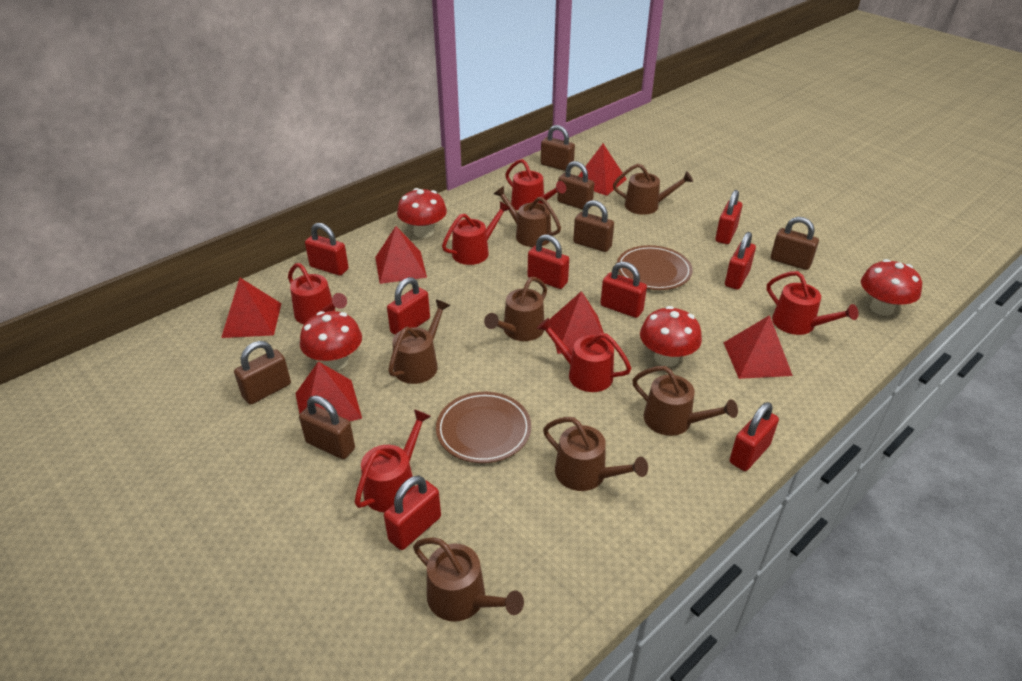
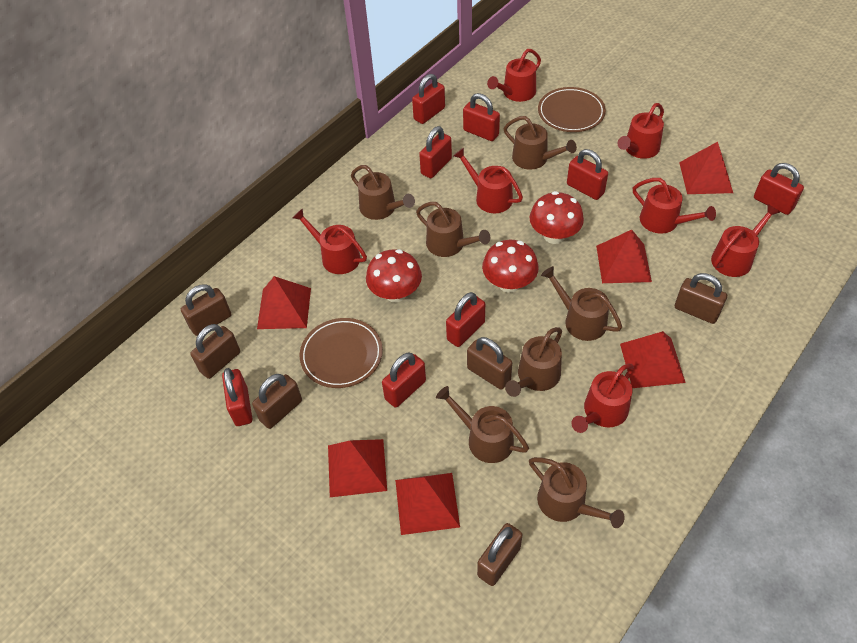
red mushroom: 4 -> 3
red watering can: 6 -> 7

